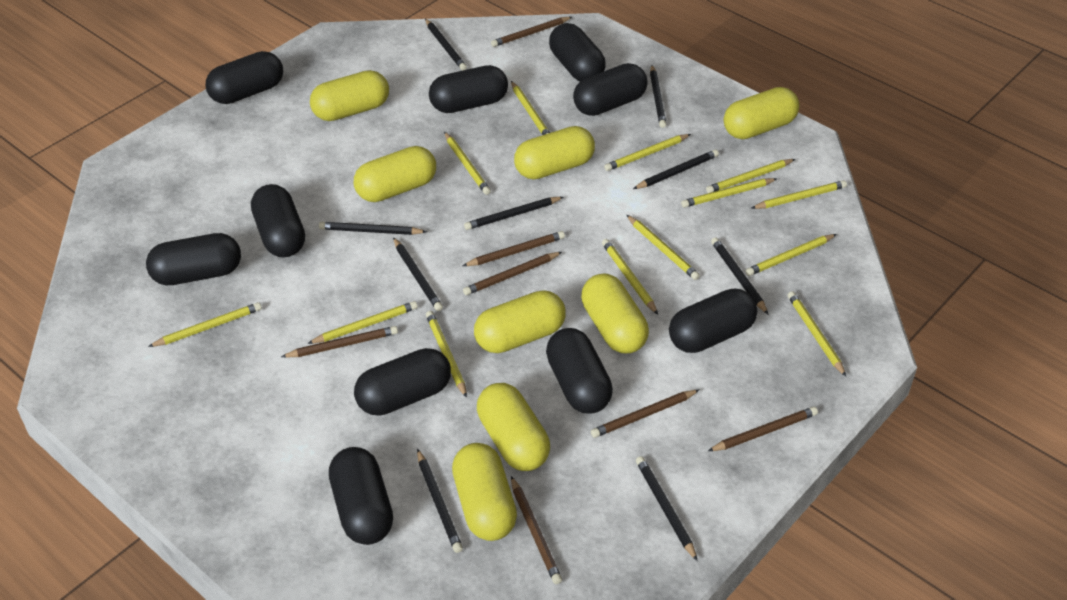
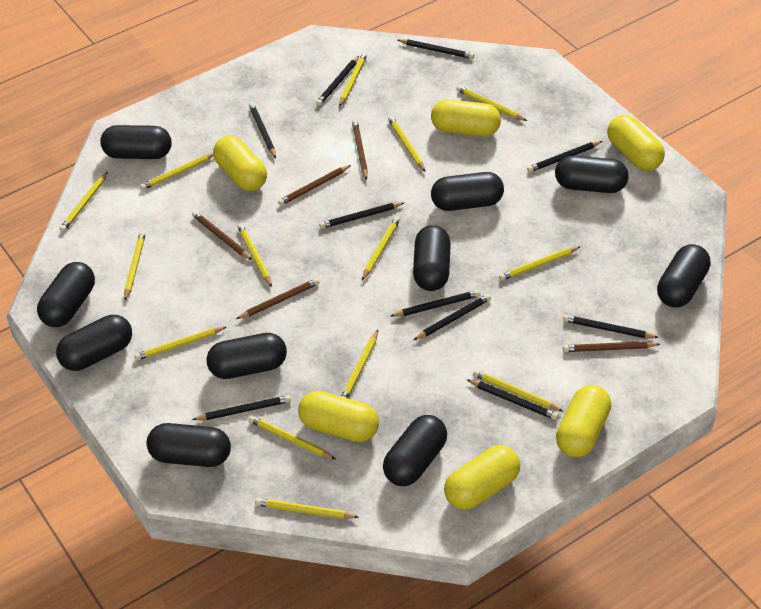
black pencil: 9 -> 10
brown pencil: 7 -> 5
yellow capsule: 8 -> 6
yellow pencil: 13 -> 14

